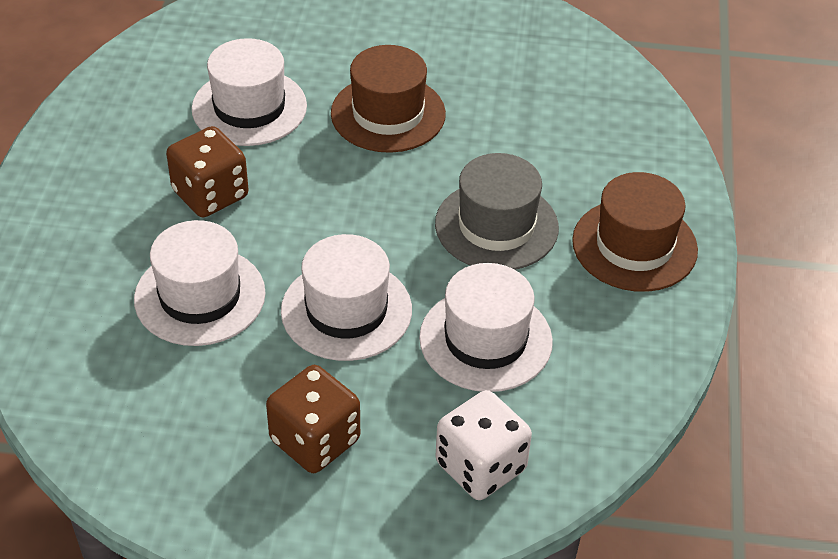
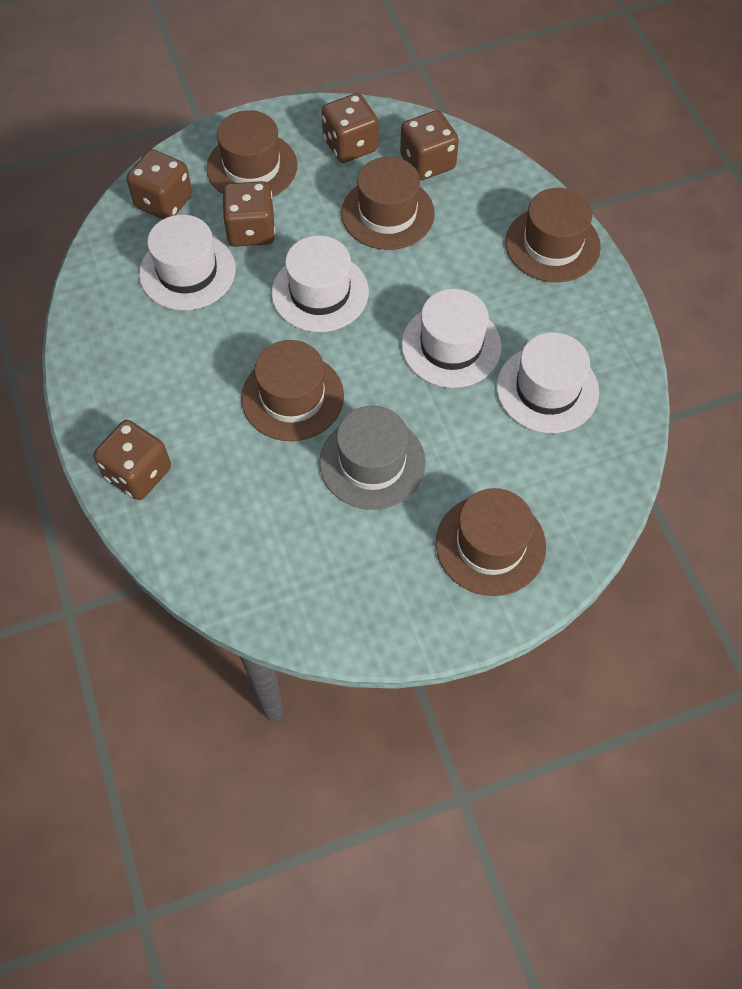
brown dice: 2 -> 5
brown hat: 2 -> 5
white dice: 1 -> 0

